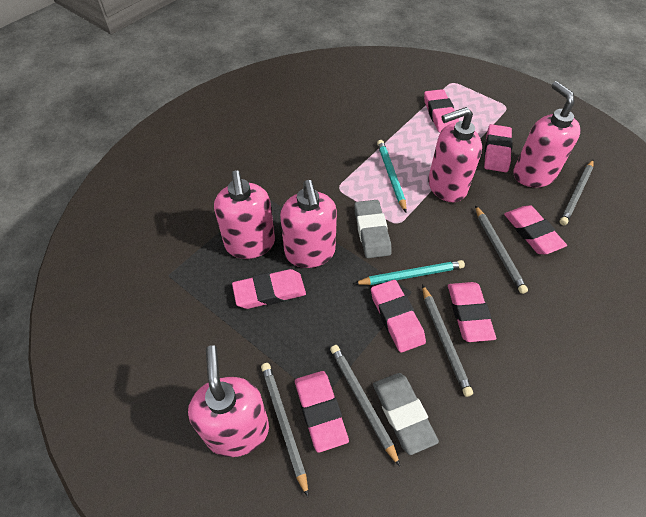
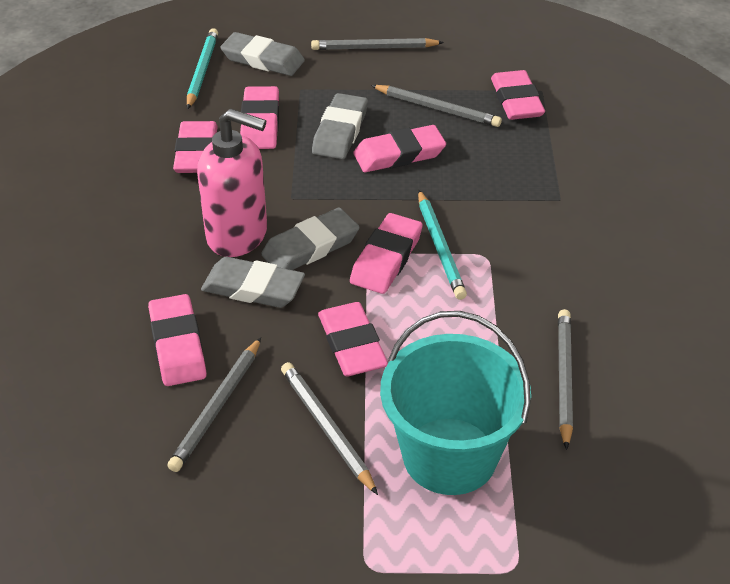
grey eraser: 2 -> 4
pink soap dispenser: 5 -> 1
turquoise bucket: 0 -> 1

